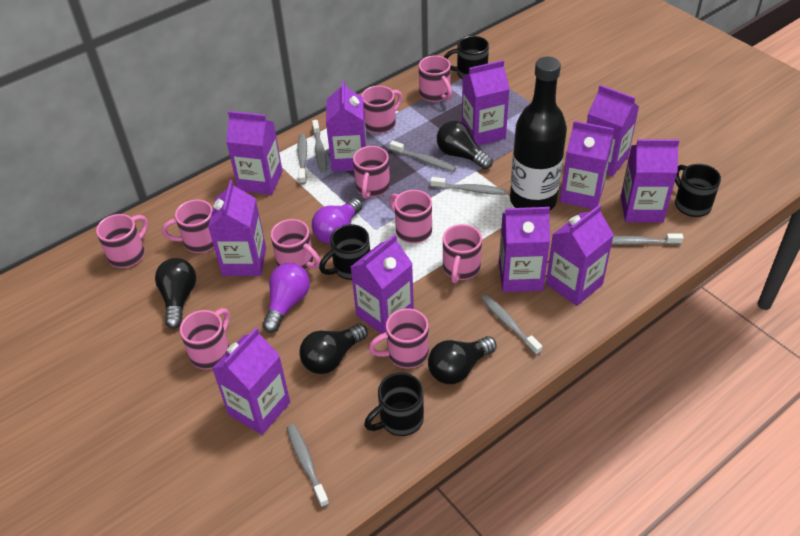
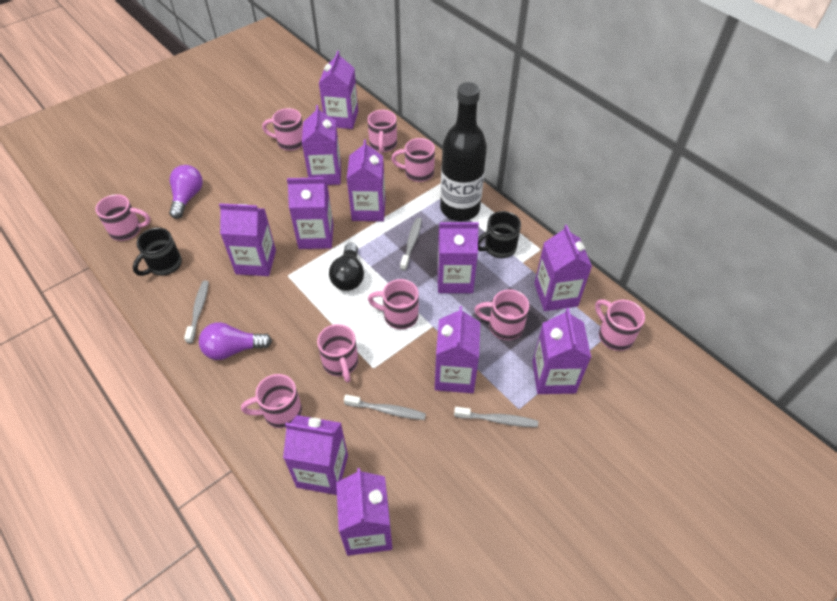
black light bulb: 4 -> 1
black mug: 4 -> 2
grey toothbrush: 7 -> 4
pink mug: 10 -> 9

